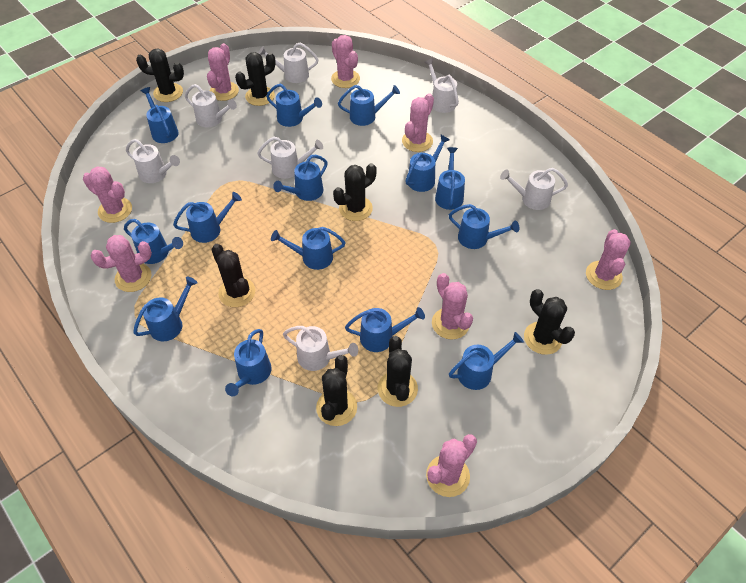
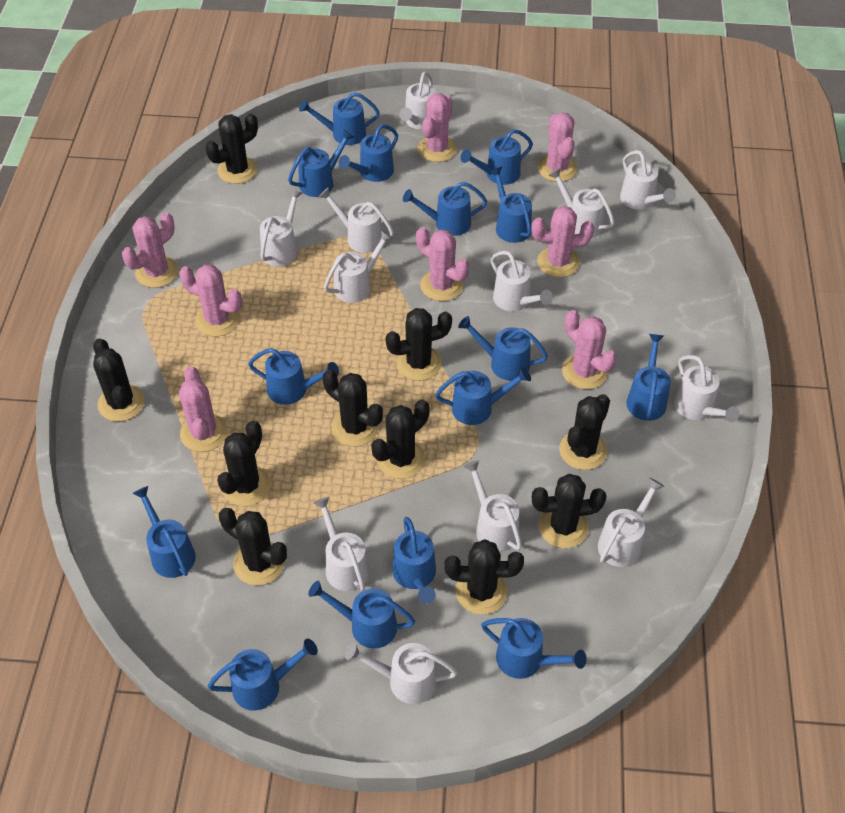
black cactus: 7 -> 10
blue watering can: 14 -> 15
white watering can: 7 -> 12

